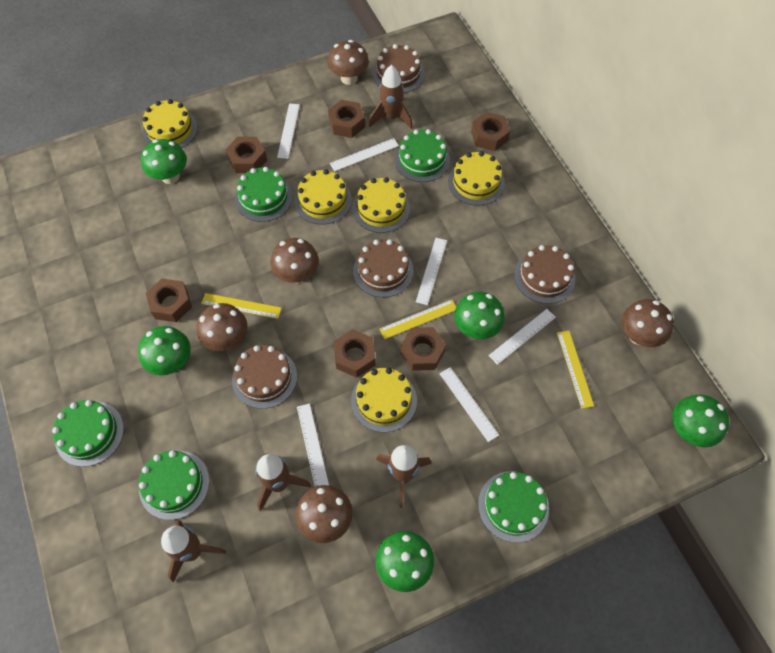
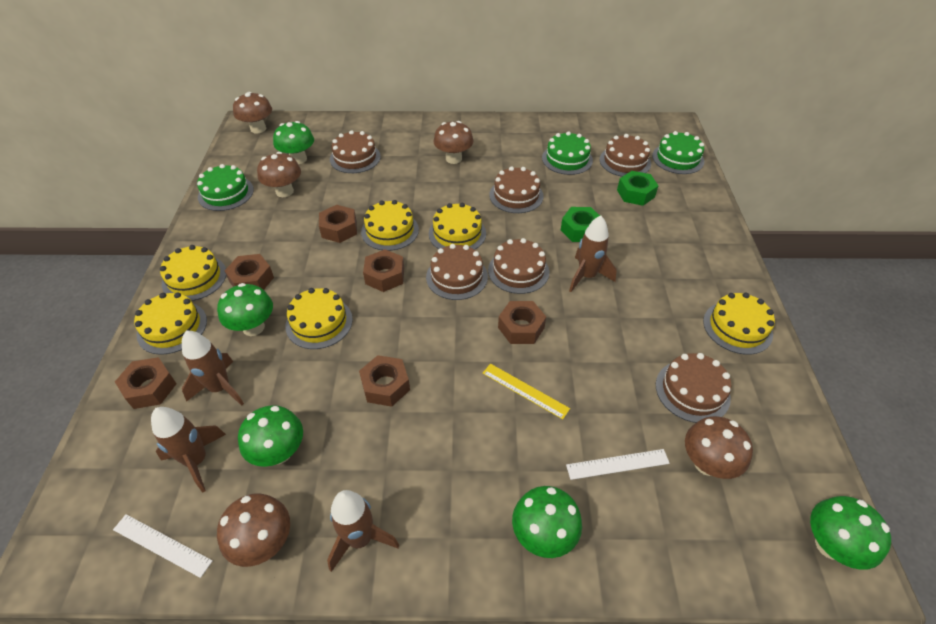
brown cake: 4 -> 6
green cake: 5 -> 3
green nut: 0 -> 2
white ruler: 6 -> 2
yellow cake: 5 -> 6
yellow ruler: 3 -> 1

